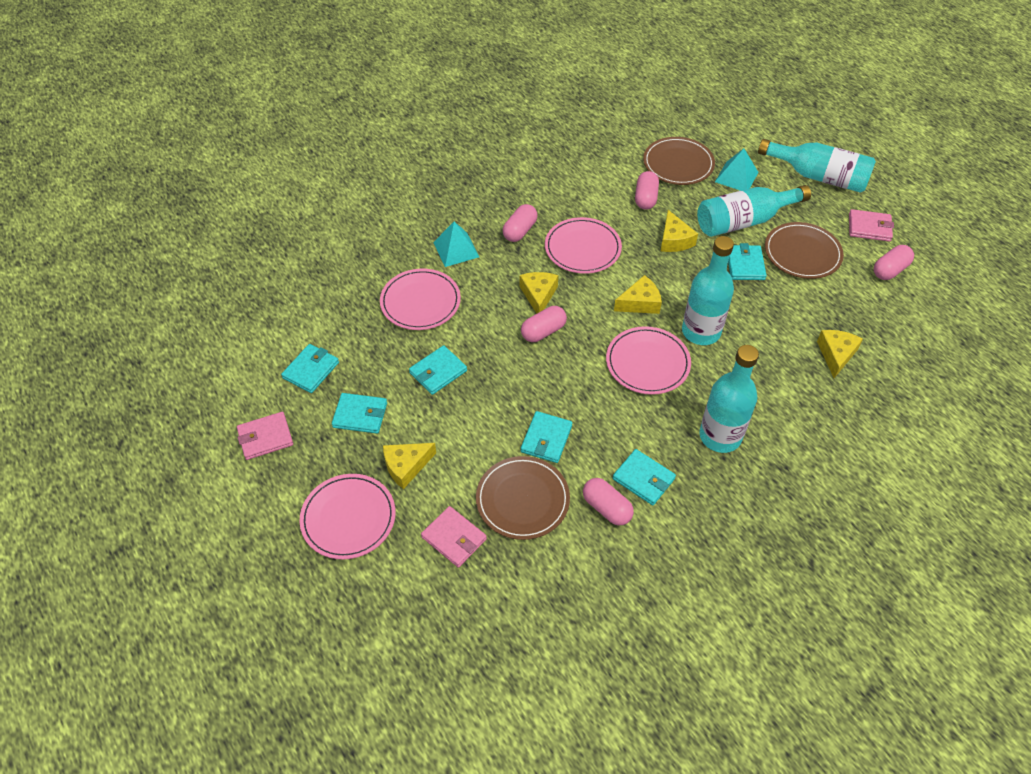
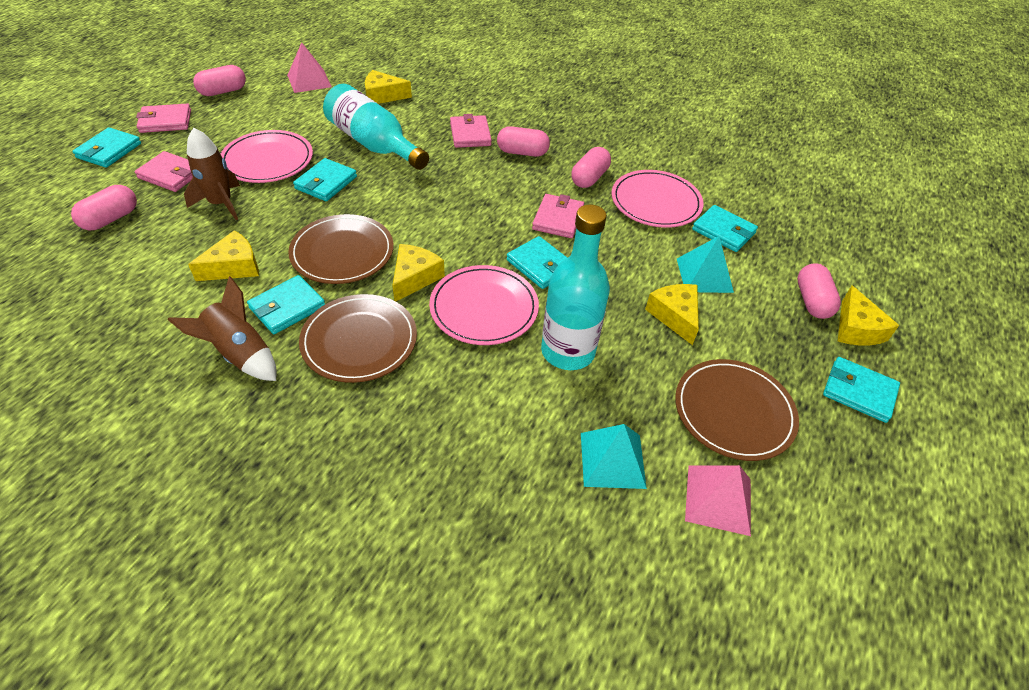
brown rocket: 0 -> 2
pink plate: 4 -> 3
pink pyramid: 0 -> 2
pink wallet: 3 -> 4
turquoise bottle: 4 -> 2

